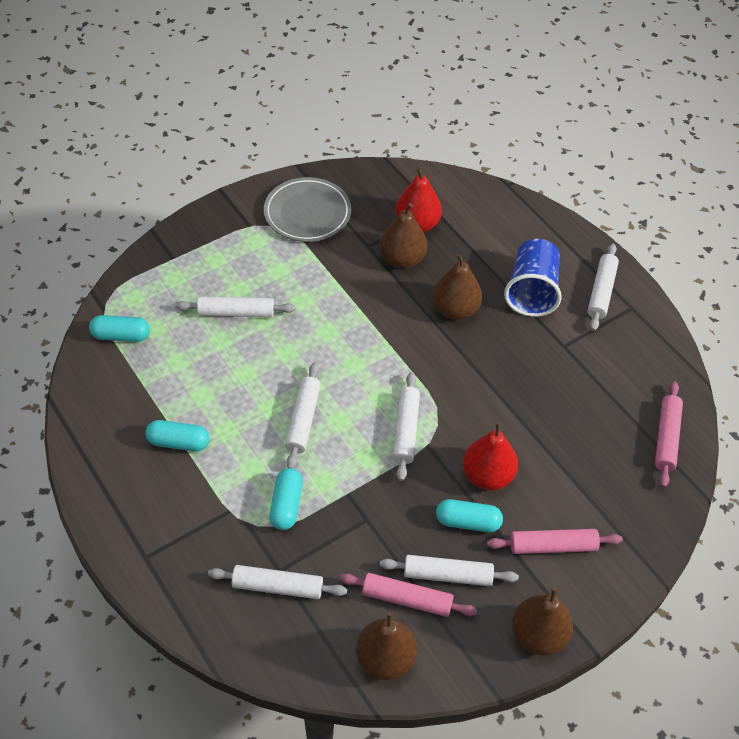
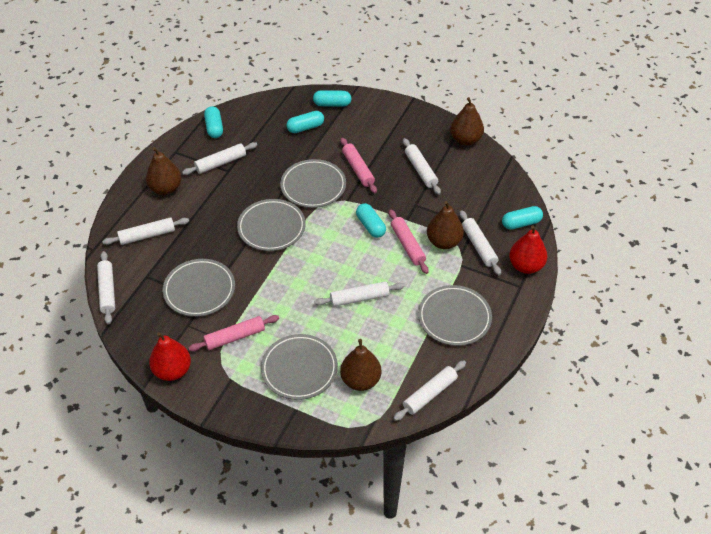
blue cup: 1 -> 0
grey plate: 1 -> 5
turquoise capsule: 4 -> 5
white rolling pin: 6 -> 7

